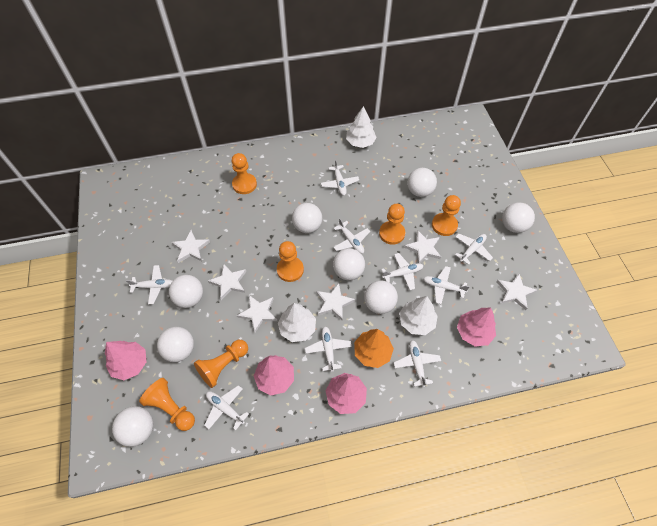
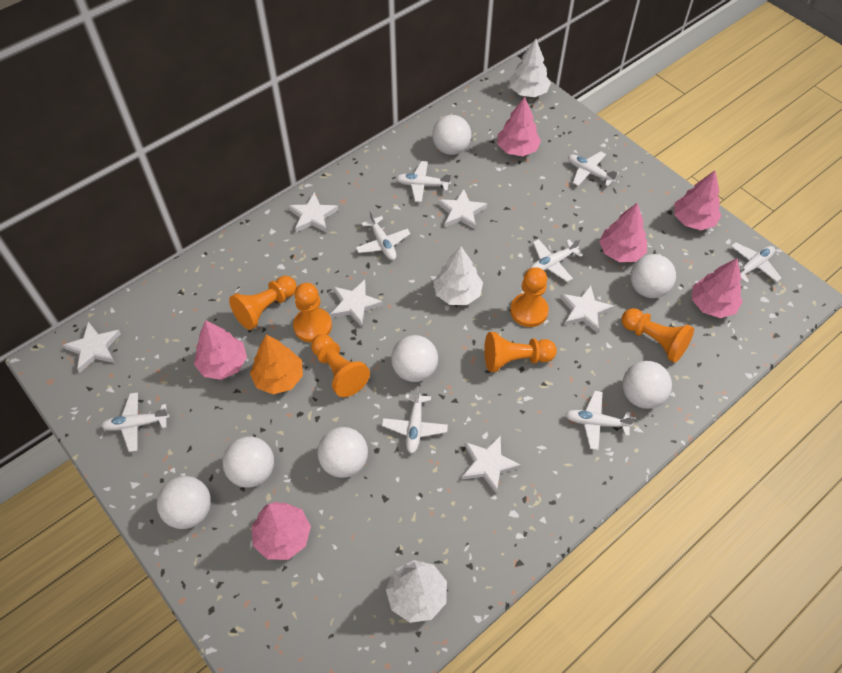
pink tree: 4 -> 6
white ball: 8 -> 7
white plane: 9 -> 8

